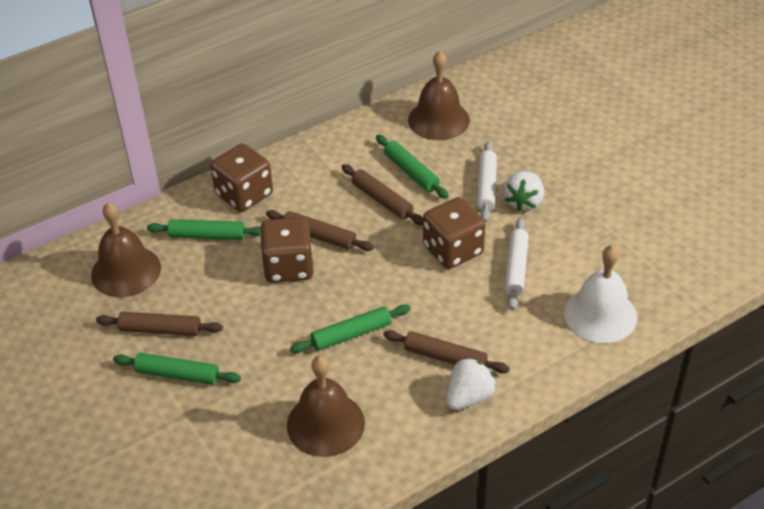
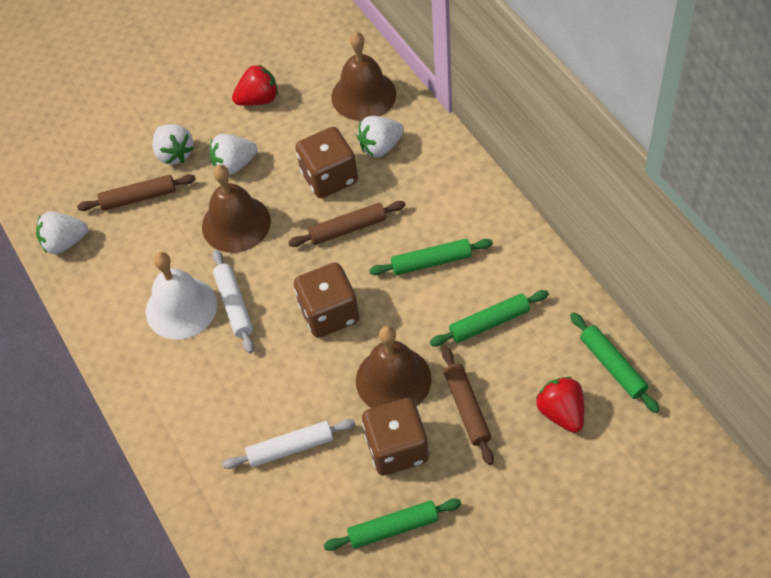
brown rolling pin: 4 -> 3
red strawberry: 0 -> 2
white strawberry: 2 -> 4

